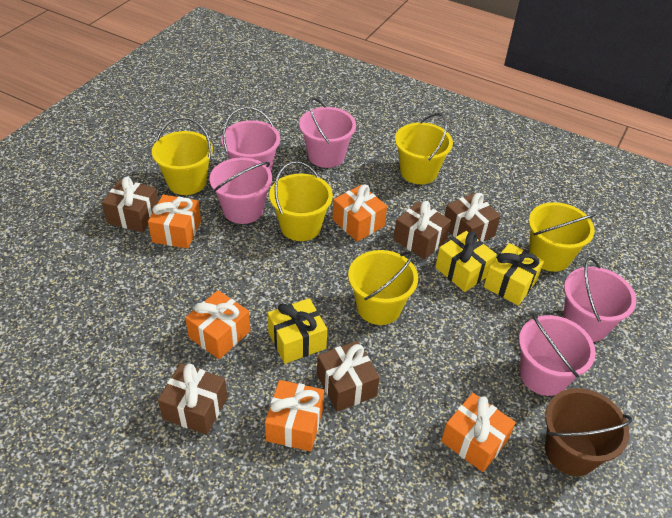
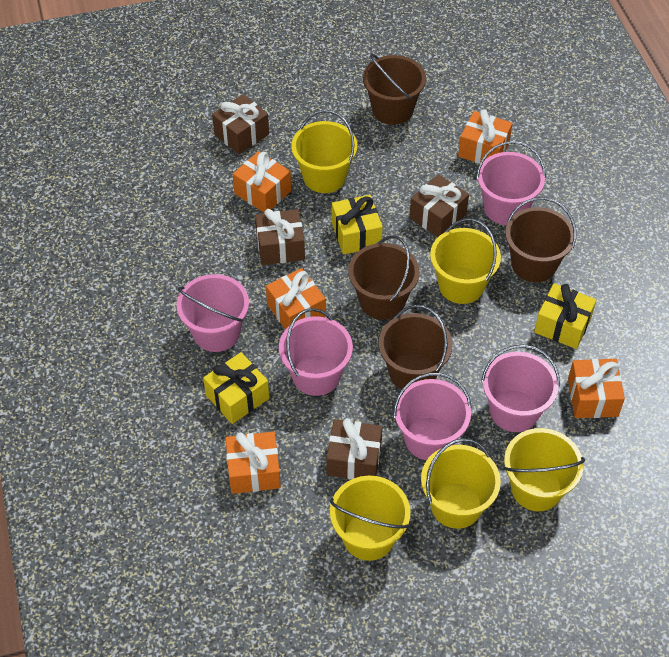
brown bucket: 1 -> 4
brown gift: 5 -> 4

